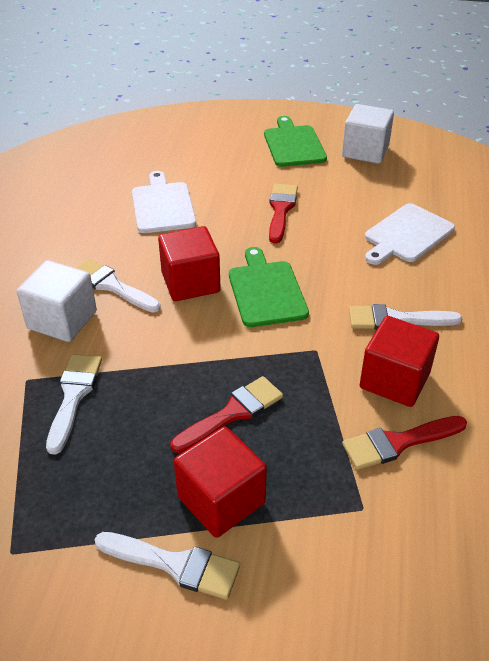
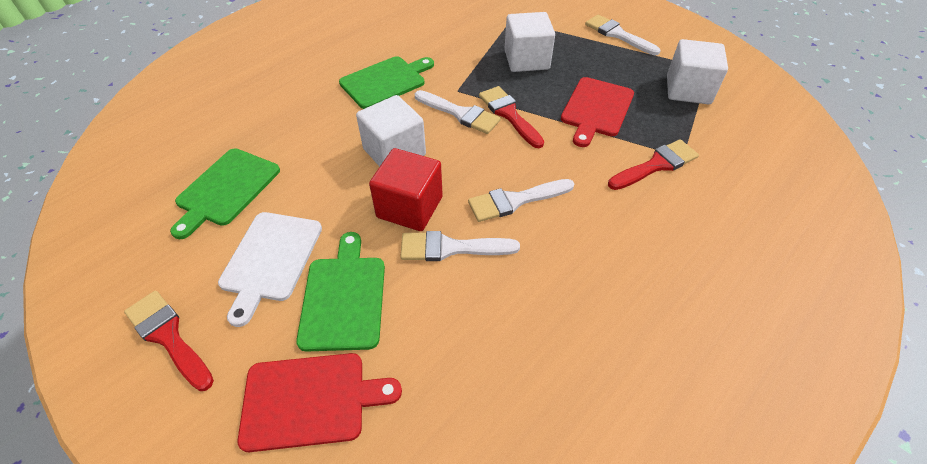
green cutting board: 2 -> 3
red cube: 3 -> 1
red cutting board: 0 -> 2
white cube: 2 -> 3
white cutting board: 2 -> 1

